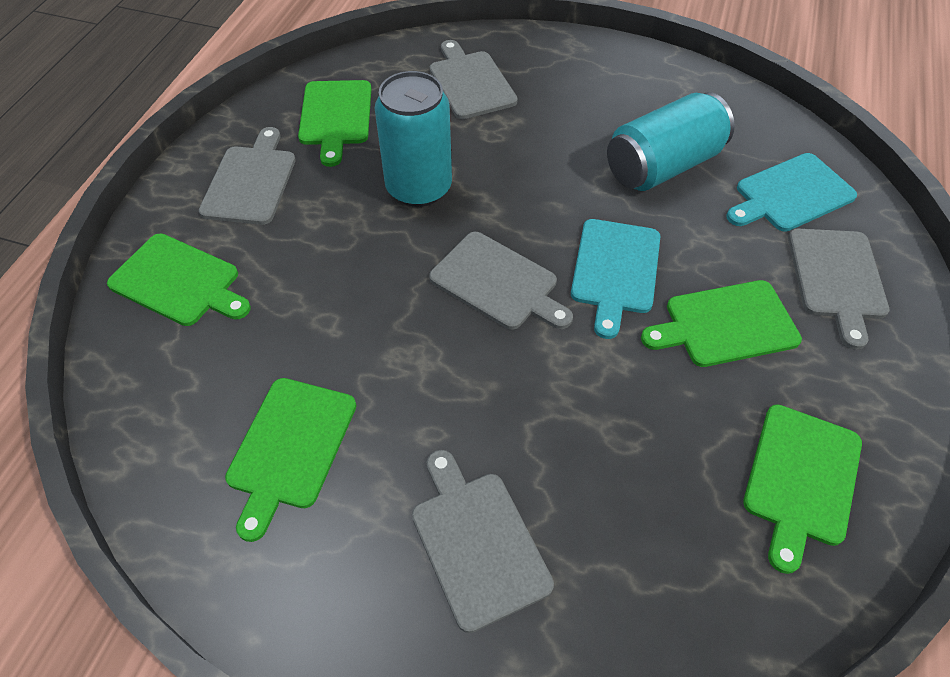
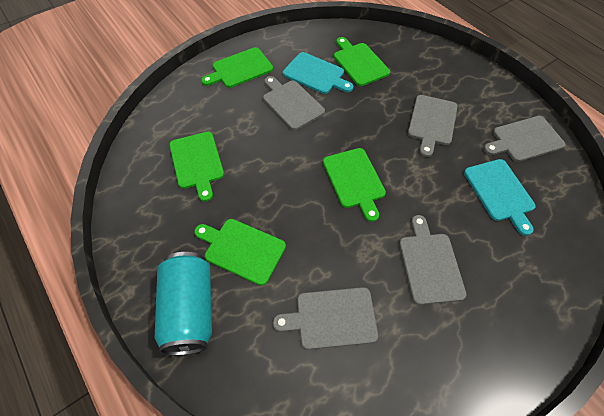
turquoise can: 2 -> 1

